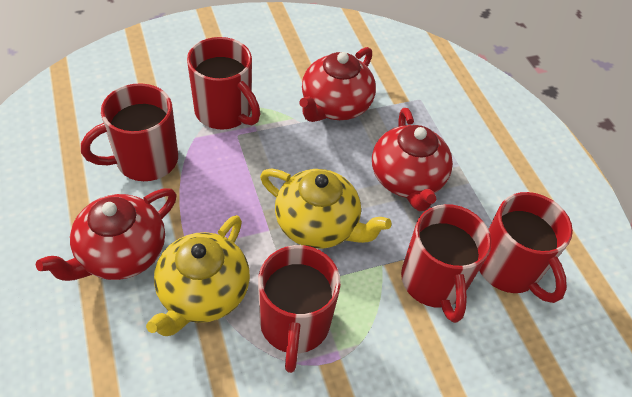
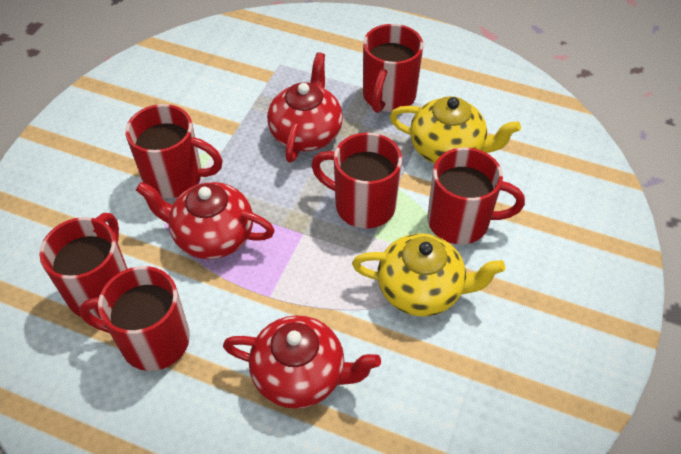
red mug: 5 -> 6

